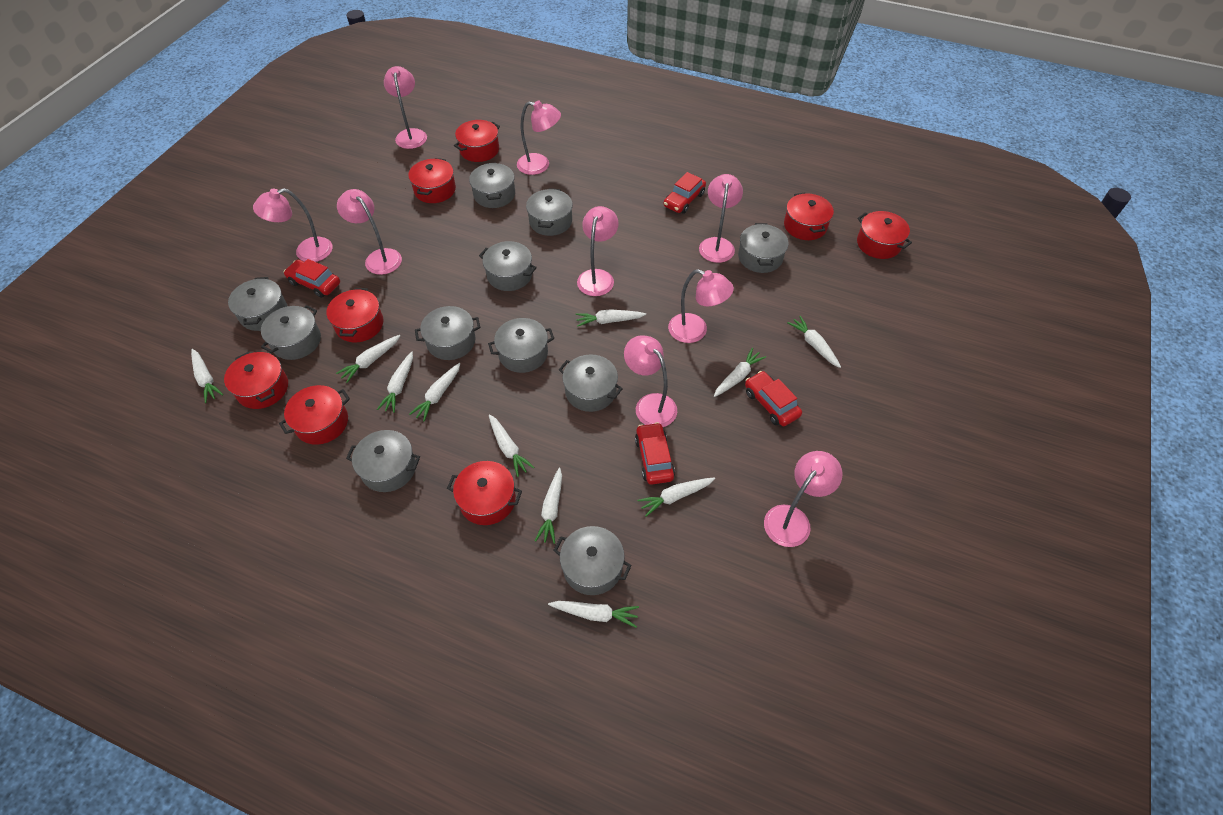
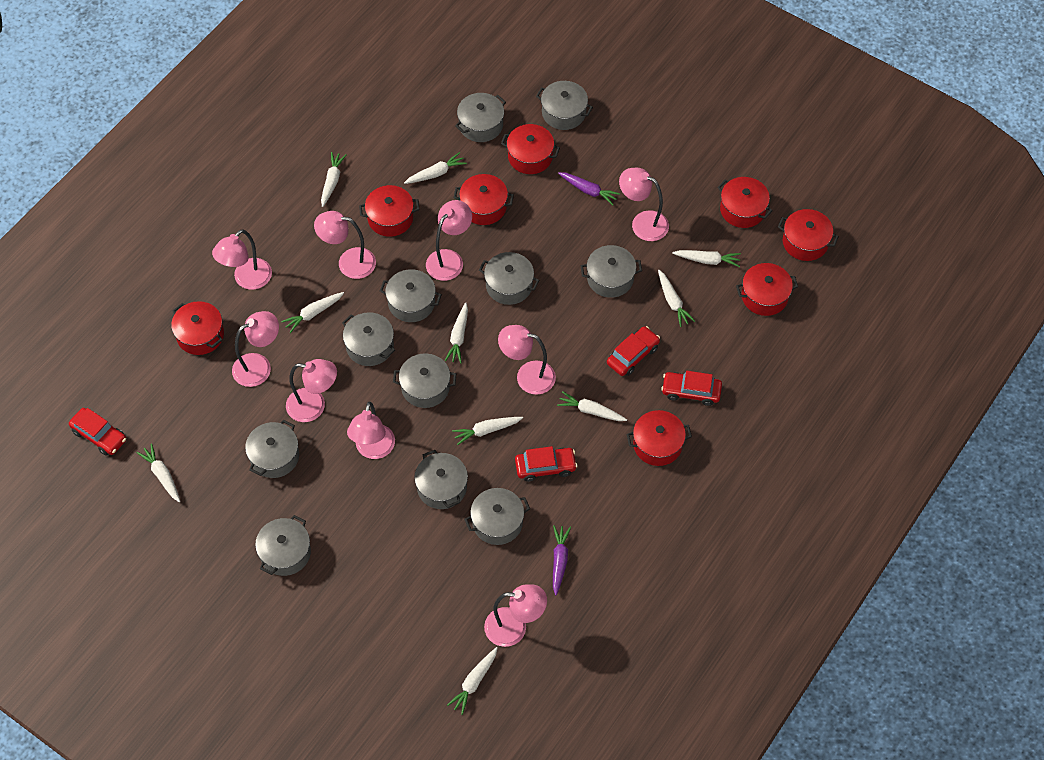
purple carrot: 0 -> 2
white carrot: 11 -> 10

